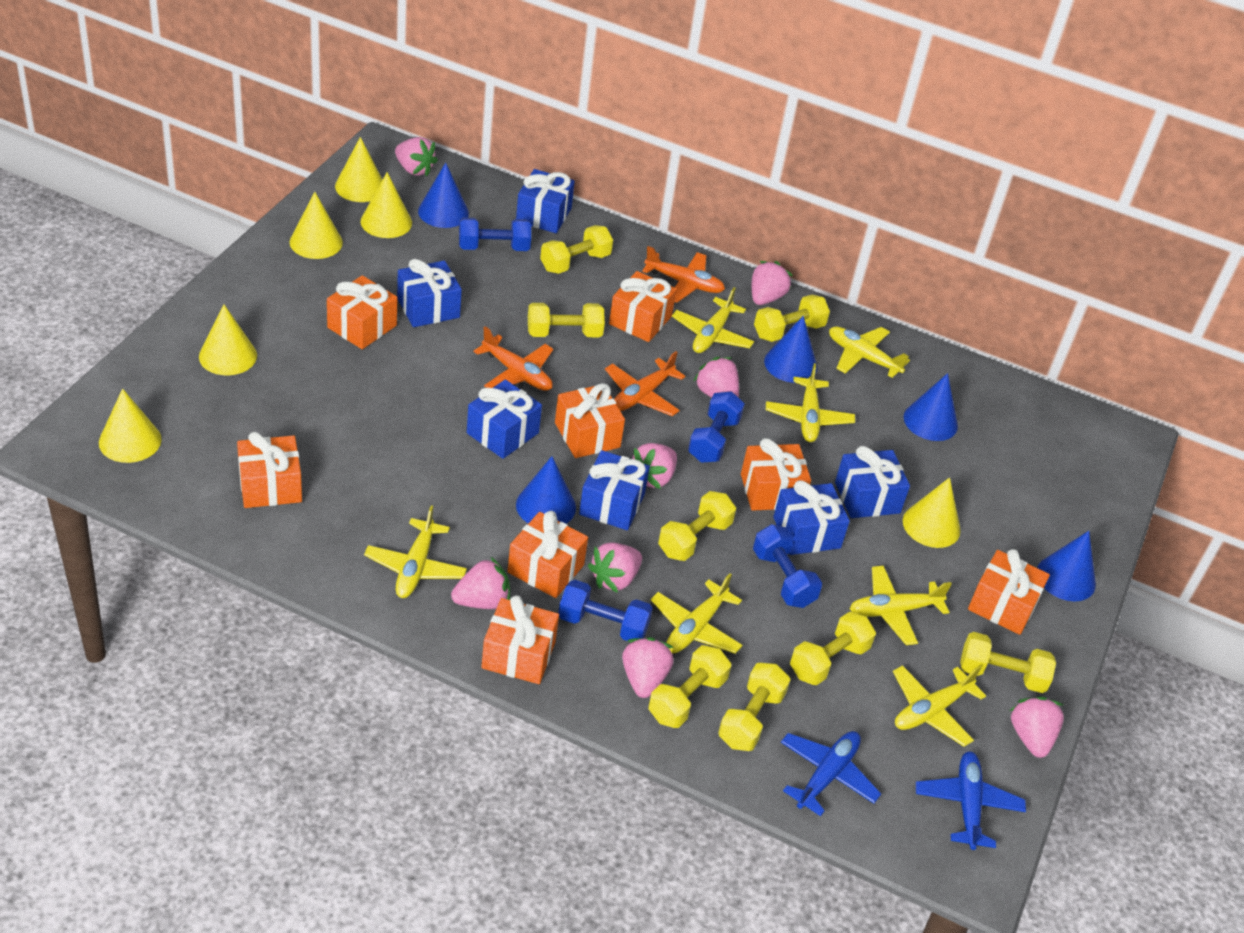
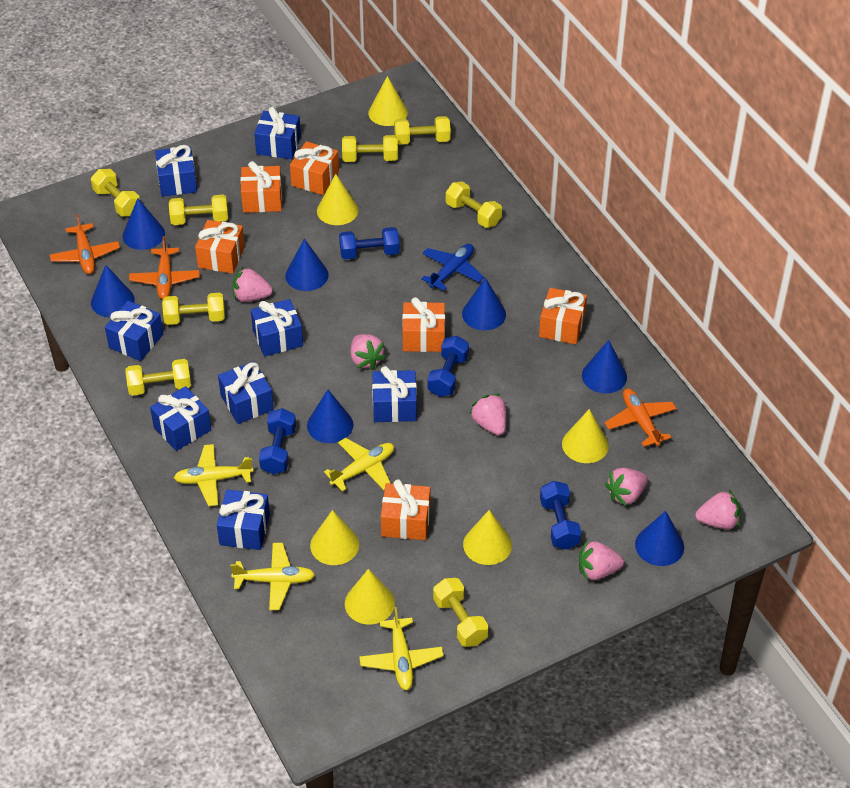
blue cone: 5 -> 7
blue gift: 6 -> 8
blue plane: 2 -> 1
orange gift: 8 -> 6
pink strawberry: 8 -> 6
yellow plane: 7 -> 4

